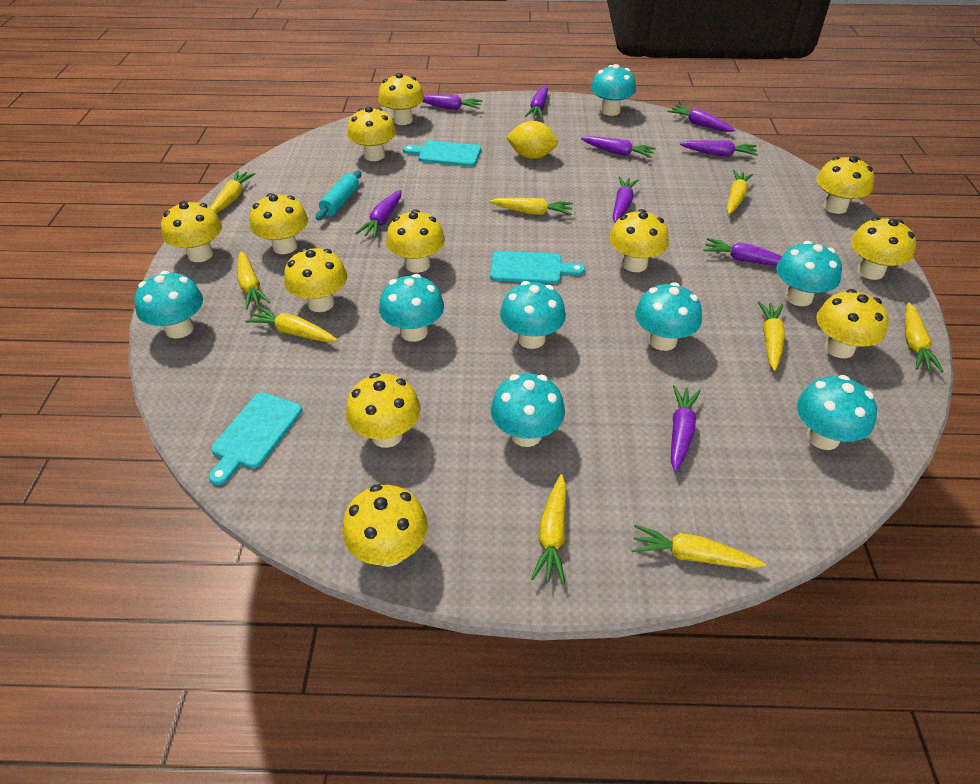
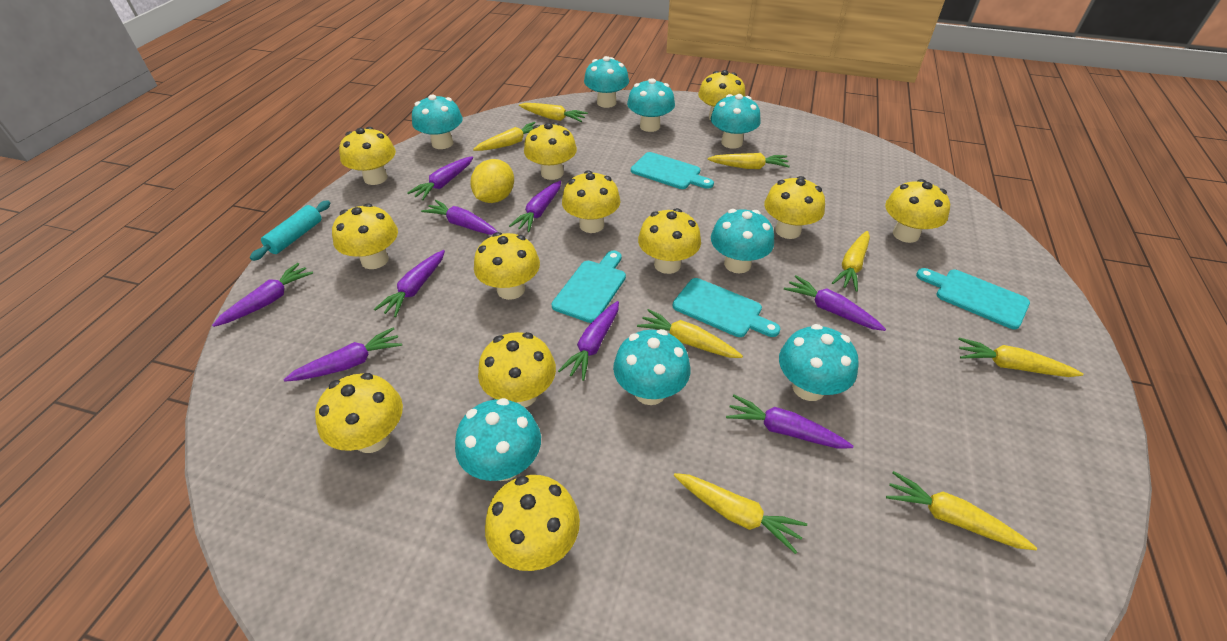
turquoise cutting board: 3 -> 4
yellow carrot: 9 -> 8

